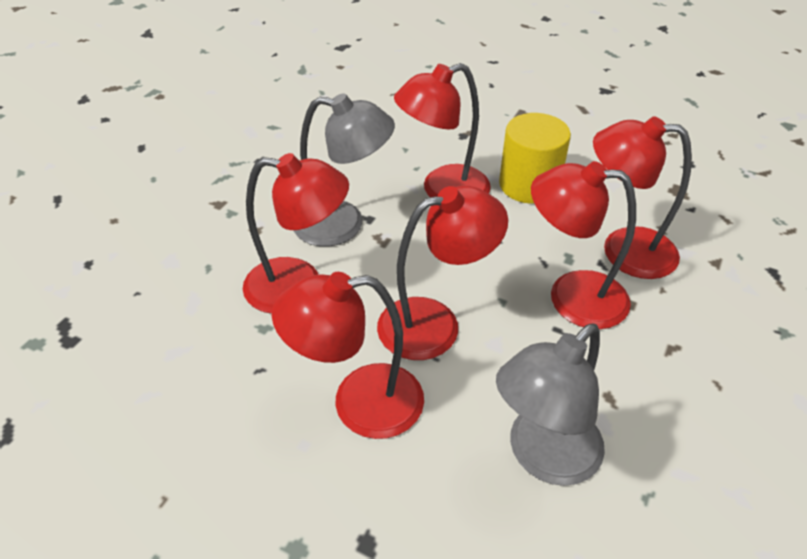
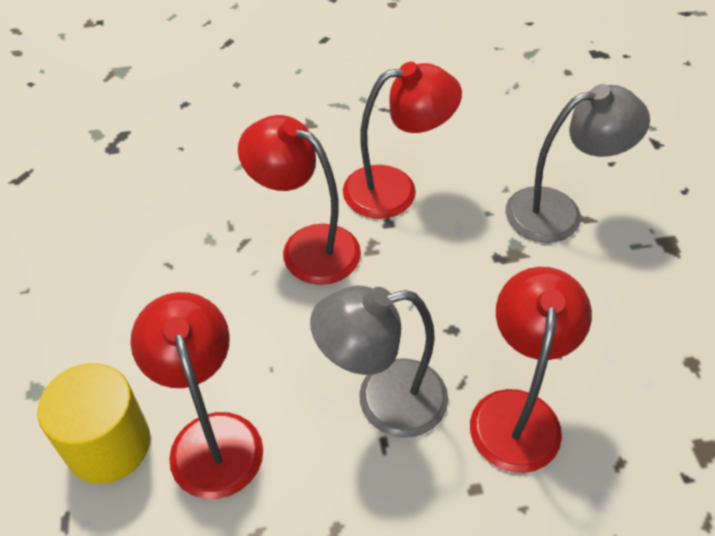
red lamp: 6 -> 4

